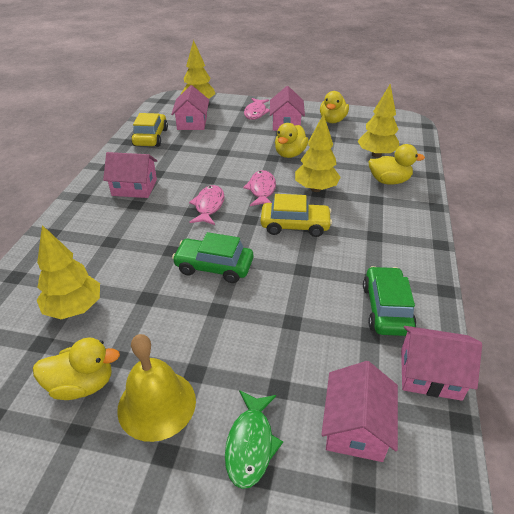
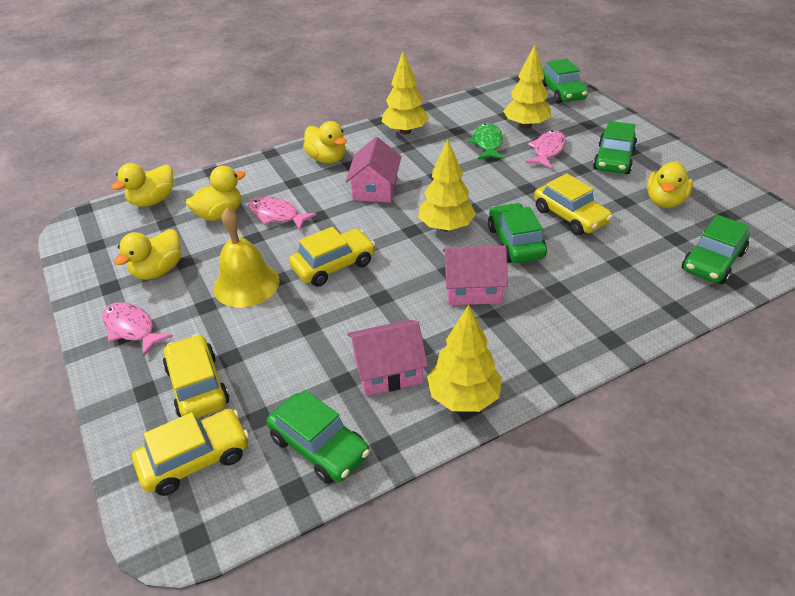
green car: 2 -> 5
pink house: 5 -> 3
yellow car: 2 -> 4
yellow duck: 4 -> 5

